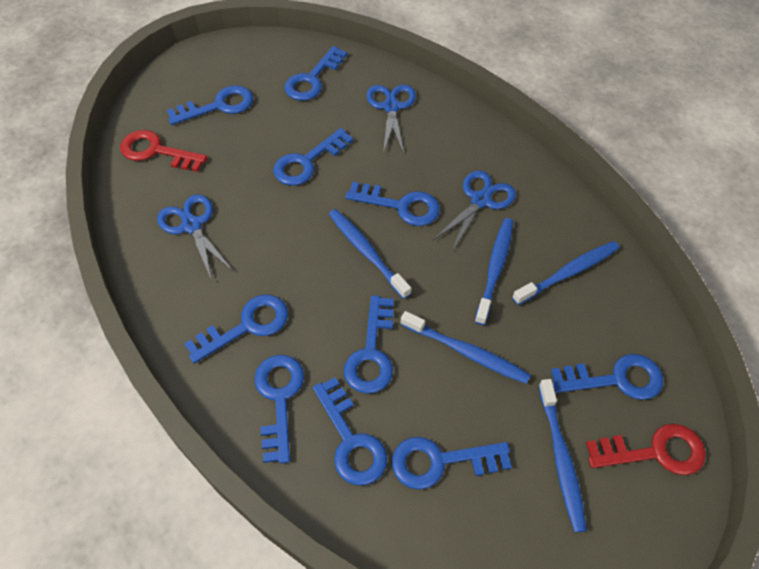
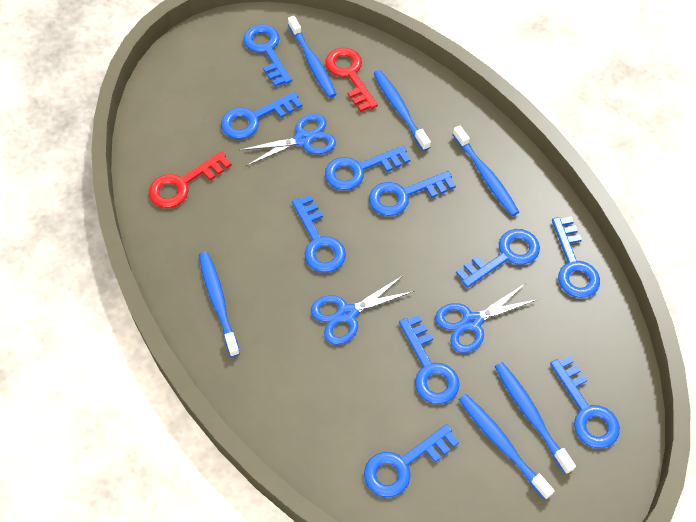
blue toothbrush: 5 -> 6

